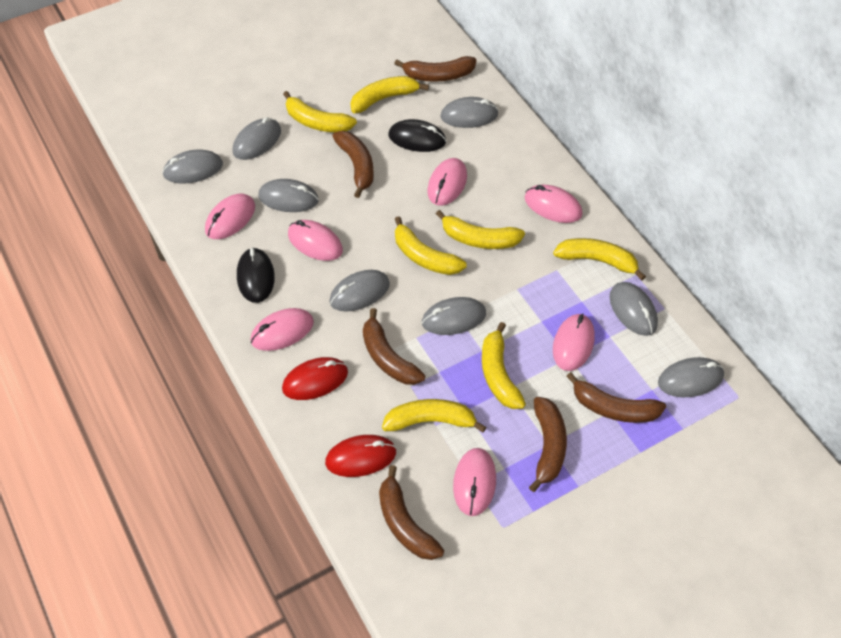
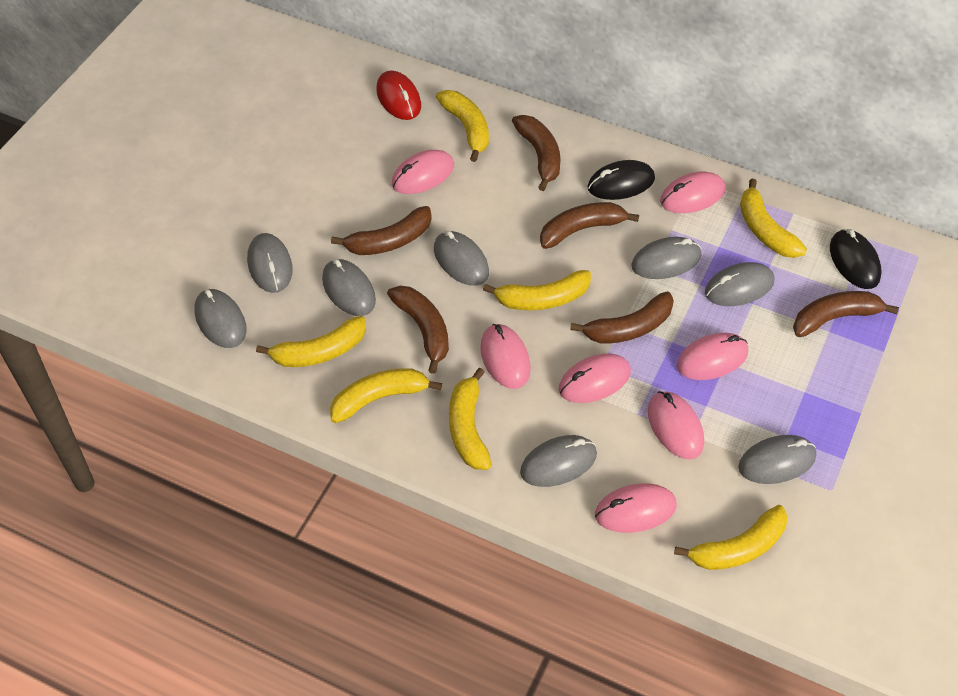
red mouse: 2 -> 1

